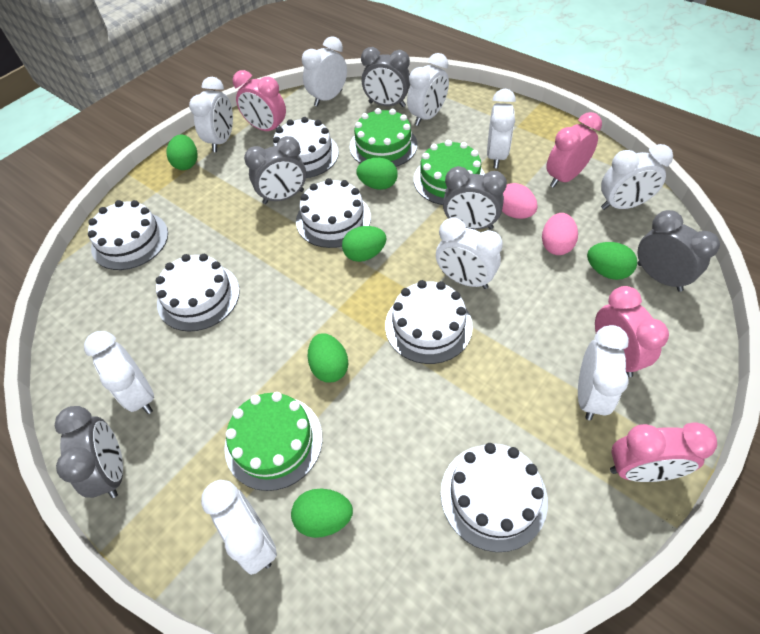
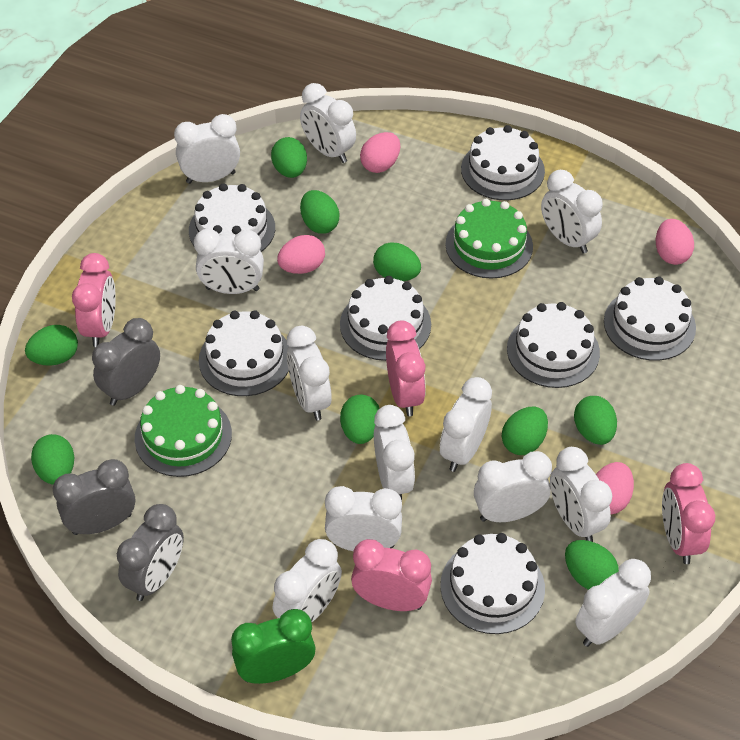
green cake: 3 -> 2
green clock: 0 -> 1
green egg: 6 -> 9
grey clock: 5 -> 3
pink egg: 2 -> 4
white cake: 6 -> 7
white clock: 9 -> 12

